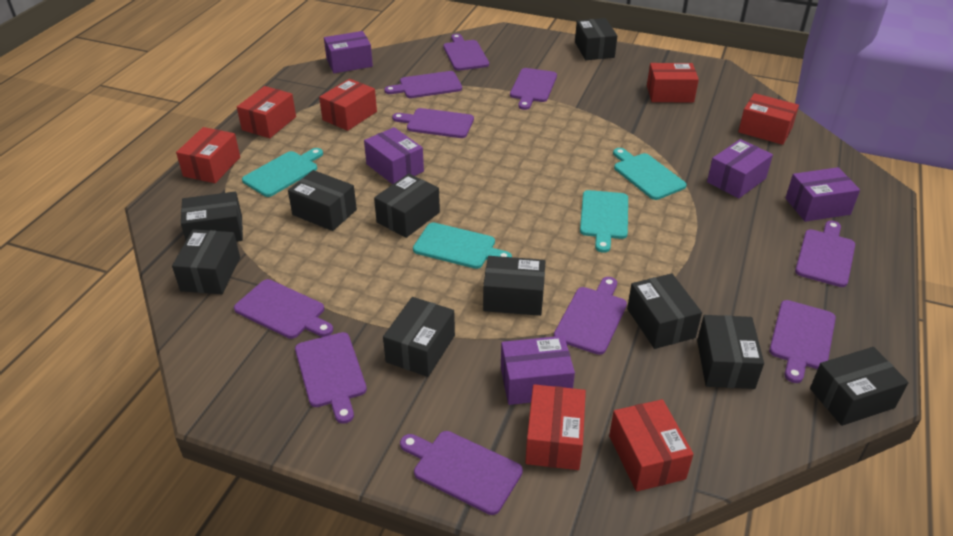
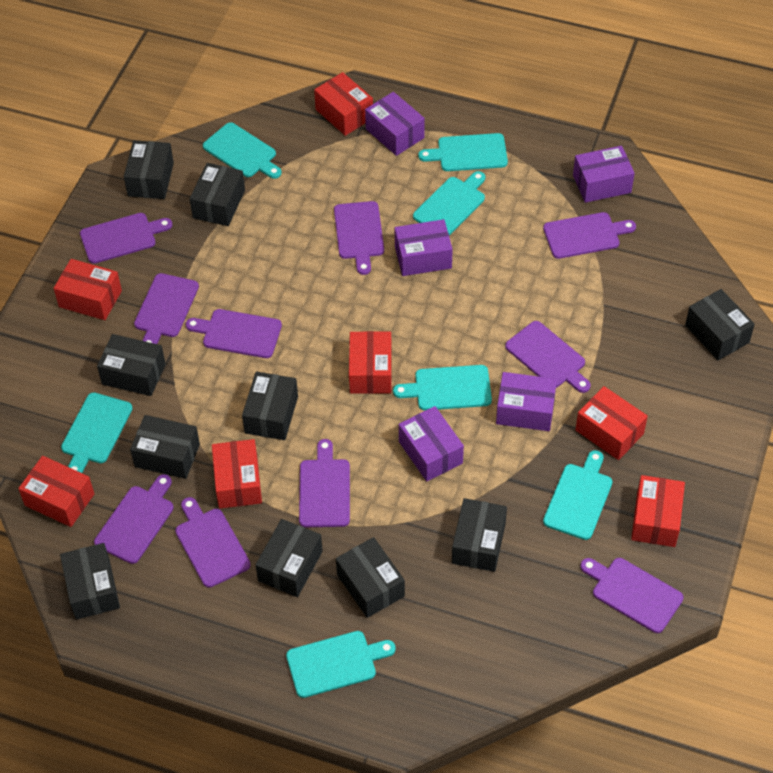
turquoise cutting board: 4 -> 7

